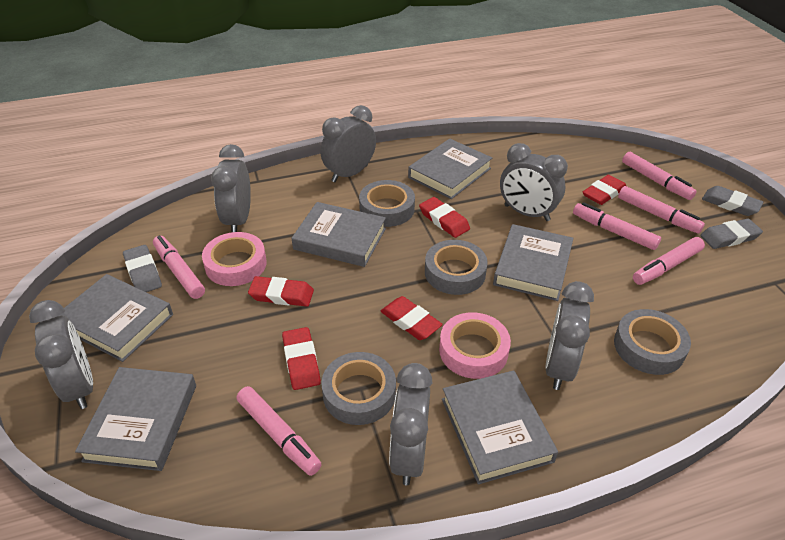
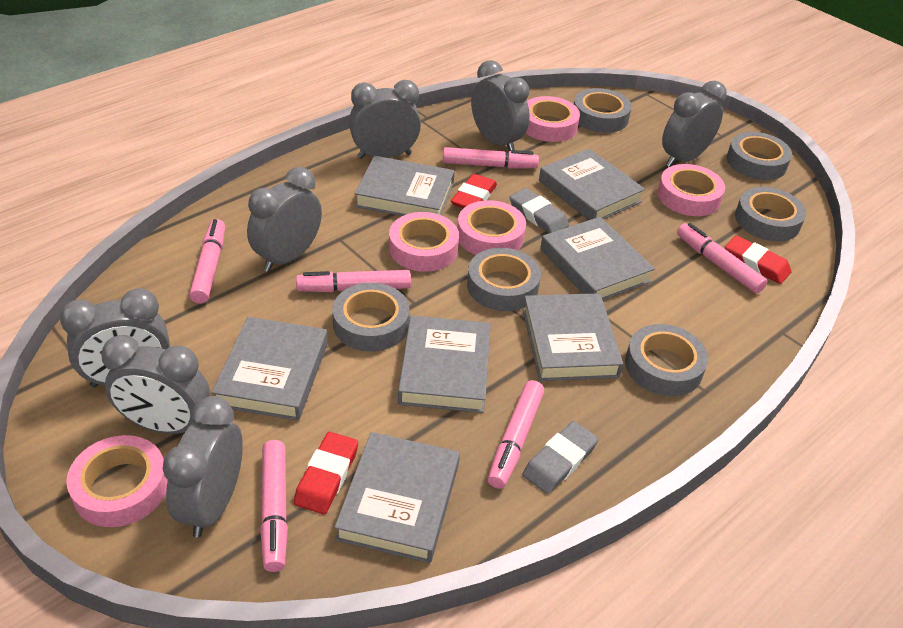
grey book: 6 -> 7
grey clock: 6 -> 7
grey eraser: 3 -> 2
grey tape: 4 -> 6
pink tape: 2 -> 5
red eraser: 5 -> 3

